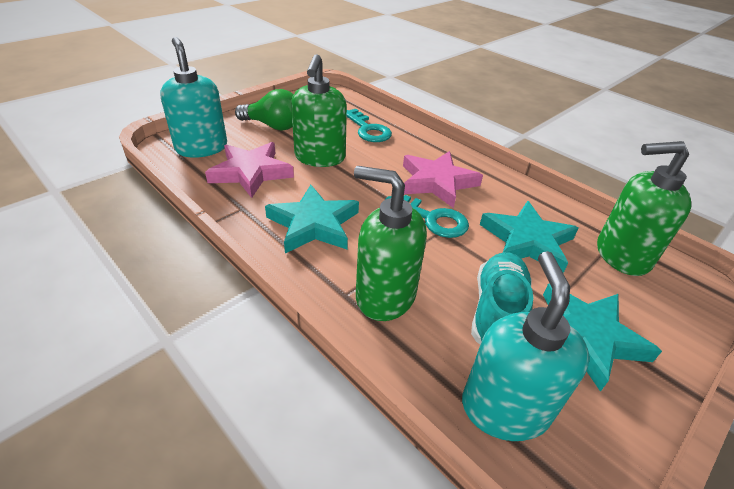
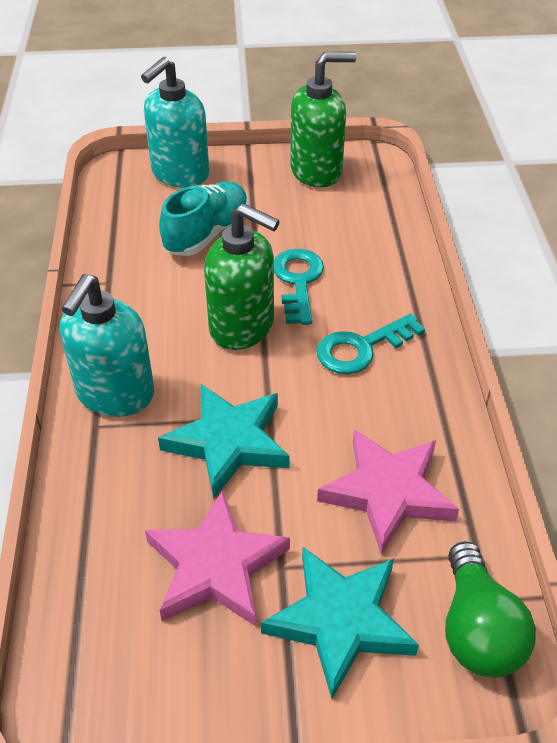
green soap dispenser: 3 -> 2
turquoise star: 3 -> 2

